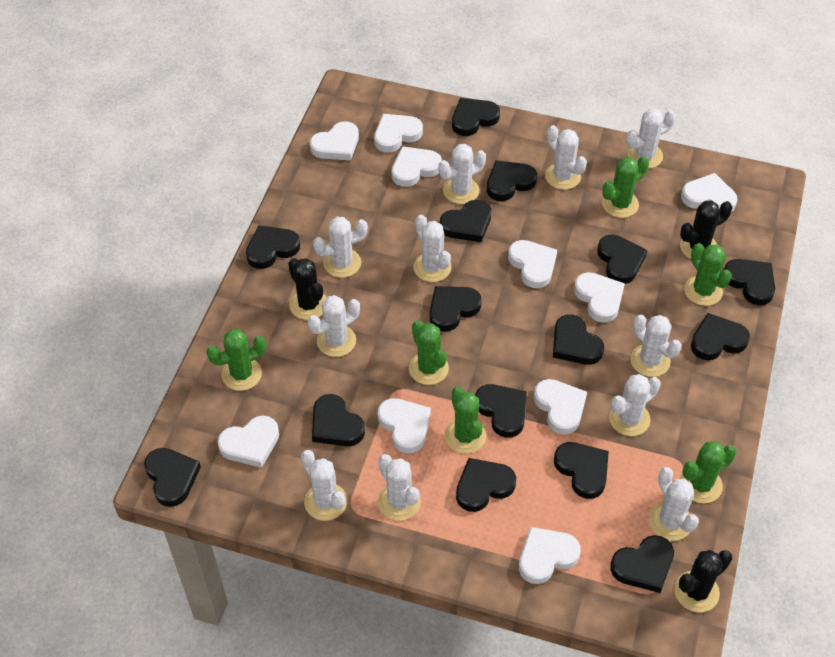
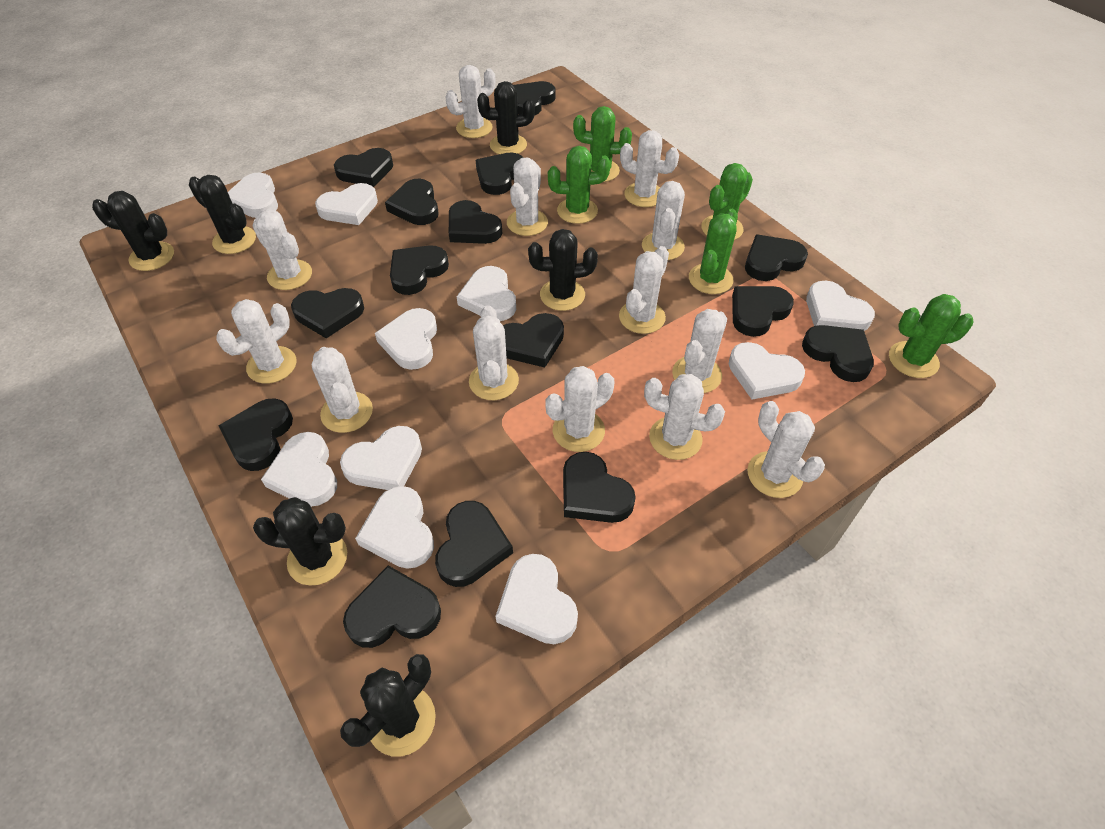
black cactus: 3 -> 6
green cactus: 6 -> 5
white cactus: 11 -> 13

